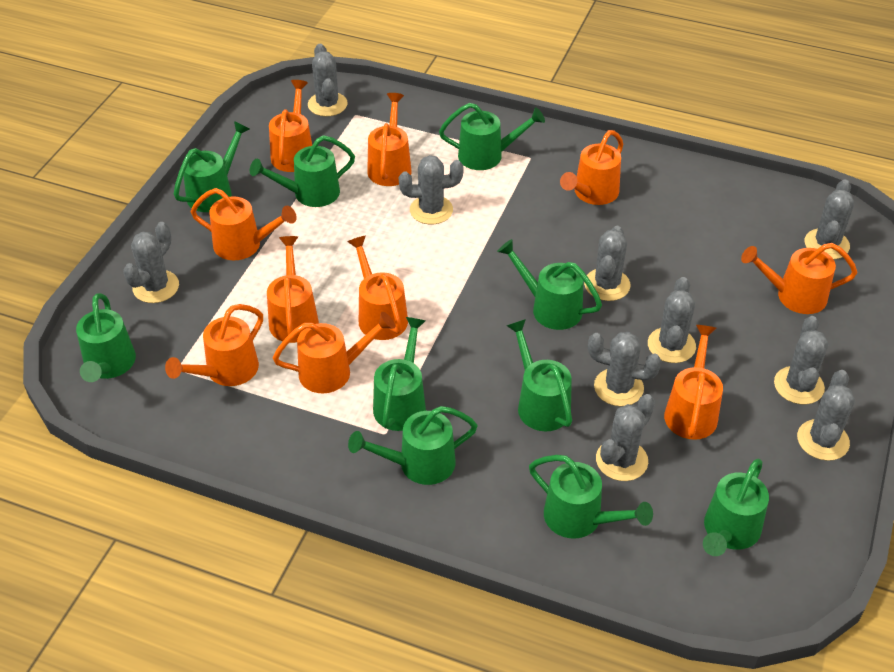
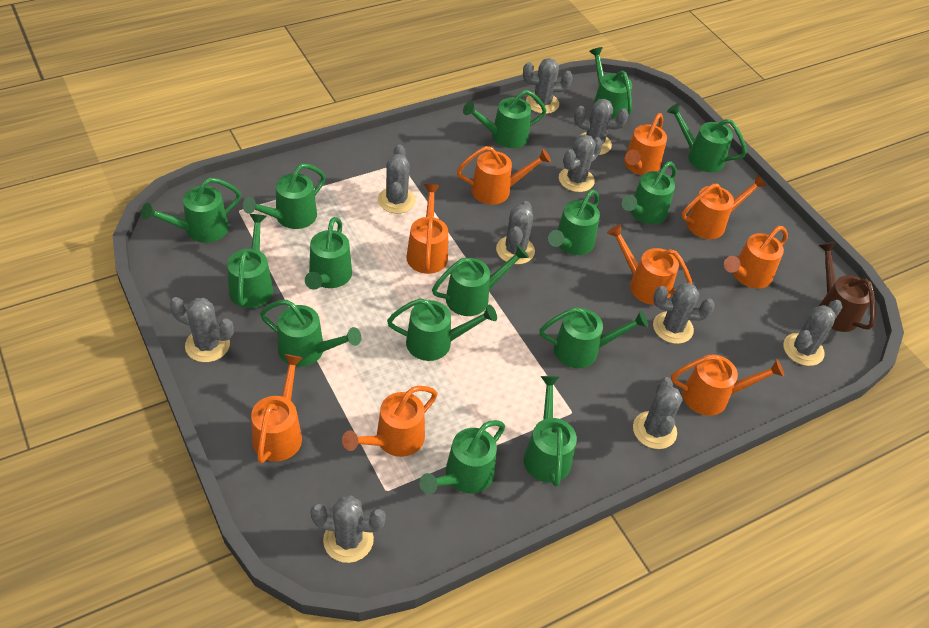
brown watering can: 0 -> 1
green watering can: 10 -> 15
orange watering can: 10 -> 9

